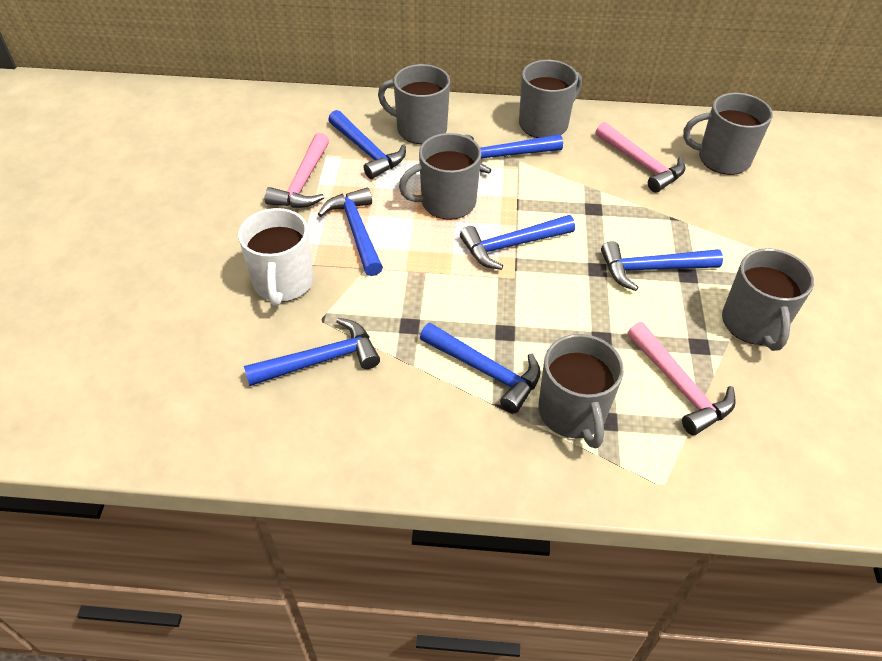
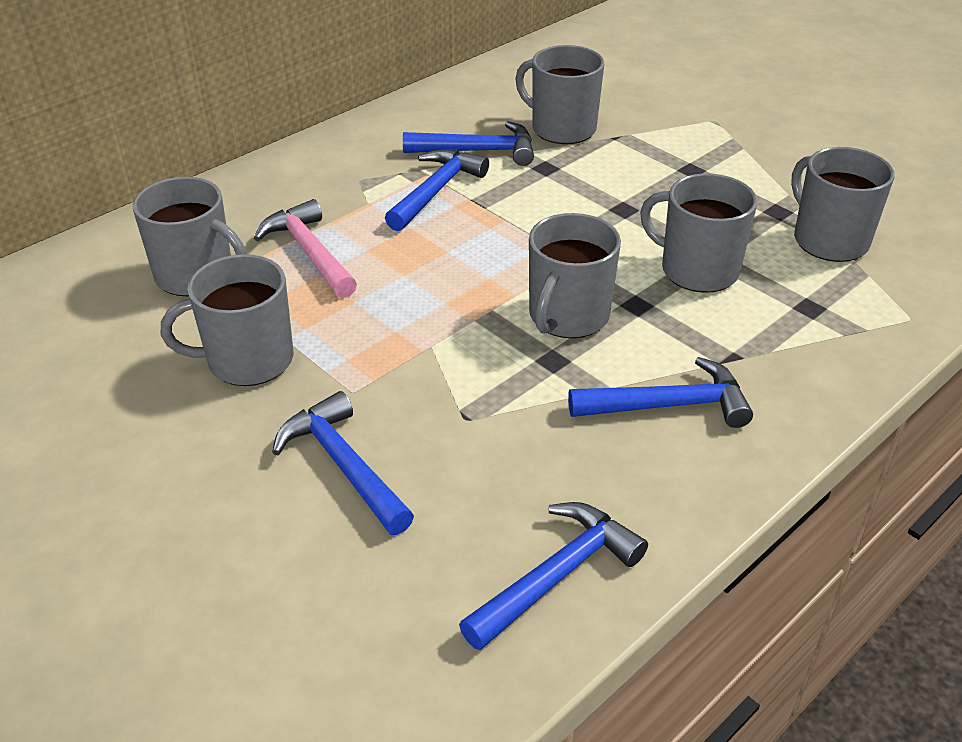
blue hammer: 7 -> 5
pink hammer: 3 -> 1
white mug: 1 -> 0

